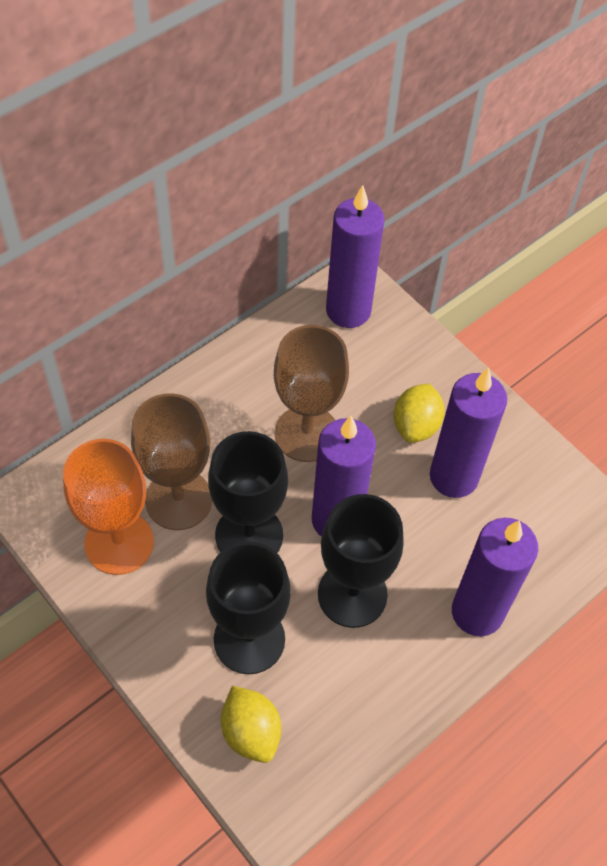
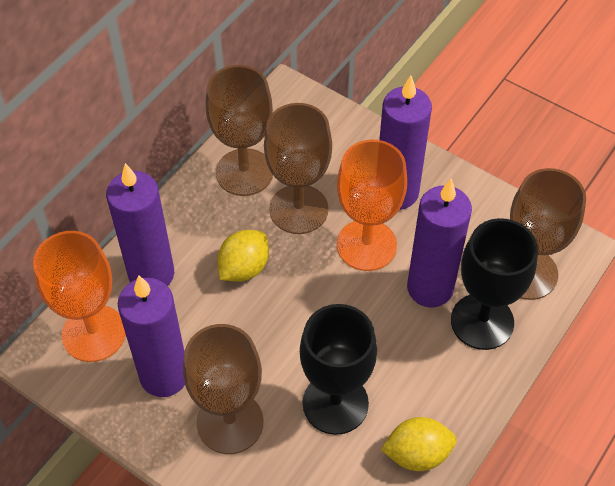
black goblet: 3 -> 2
brown goblet: 2 -> 4
orange goblet: 1 -> 2

